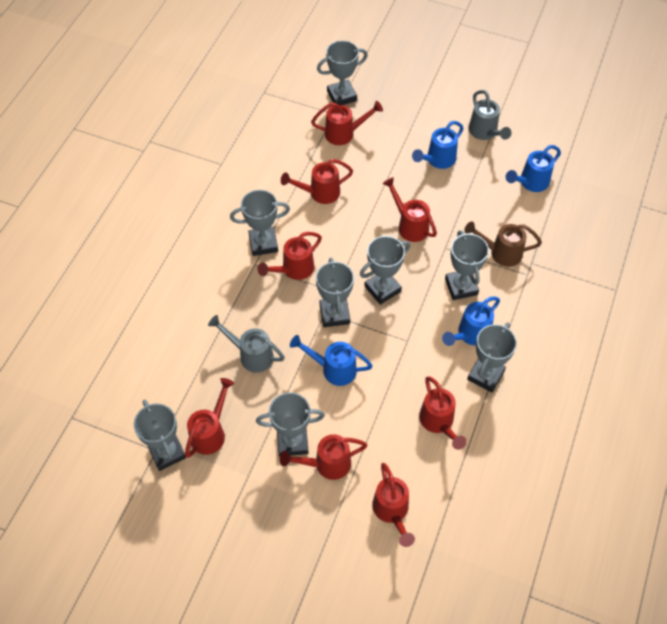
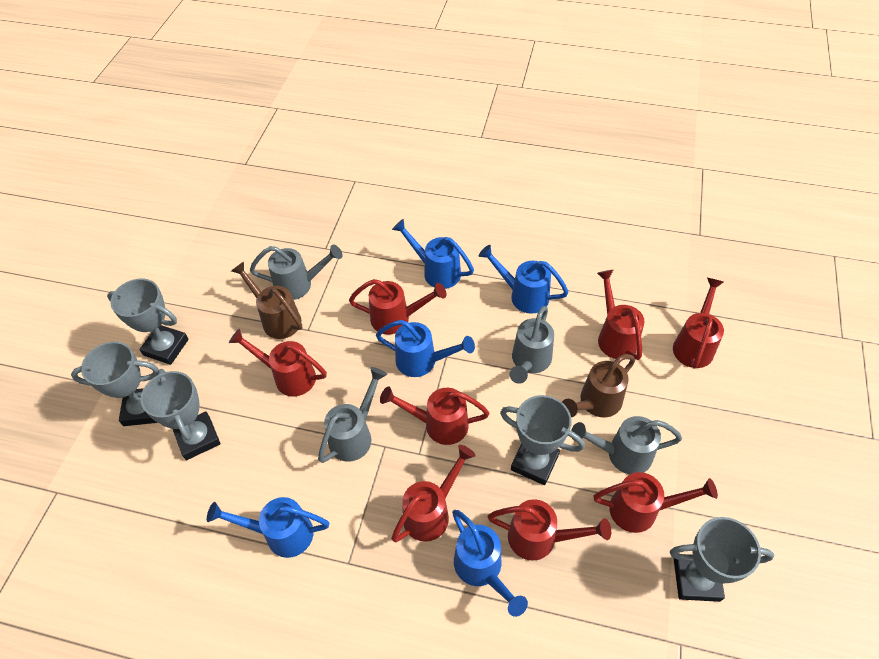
blue watering can: 4 -> 5
brown watering can: 1 -> 2
grey trophy: 8 -> 5
grey watering can: 2 -> 4

